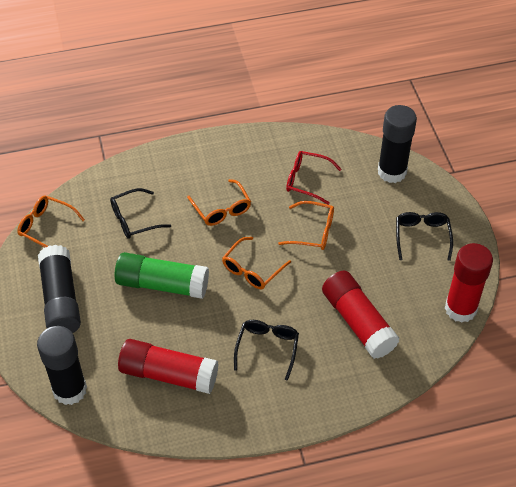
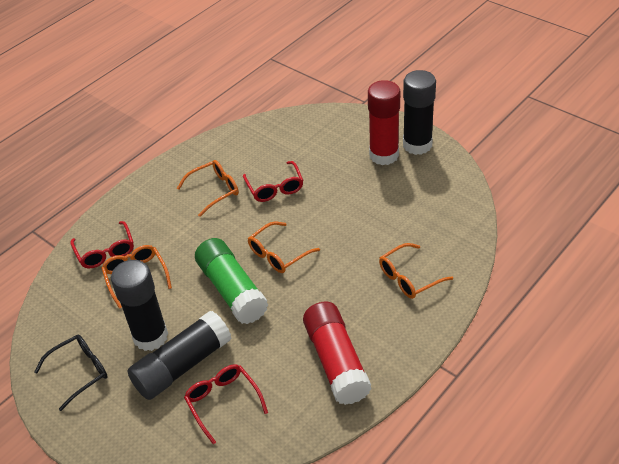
black glasses: 3 -> 1
red glasses: 1 -> 3
red glue stick: 3 -> 2

